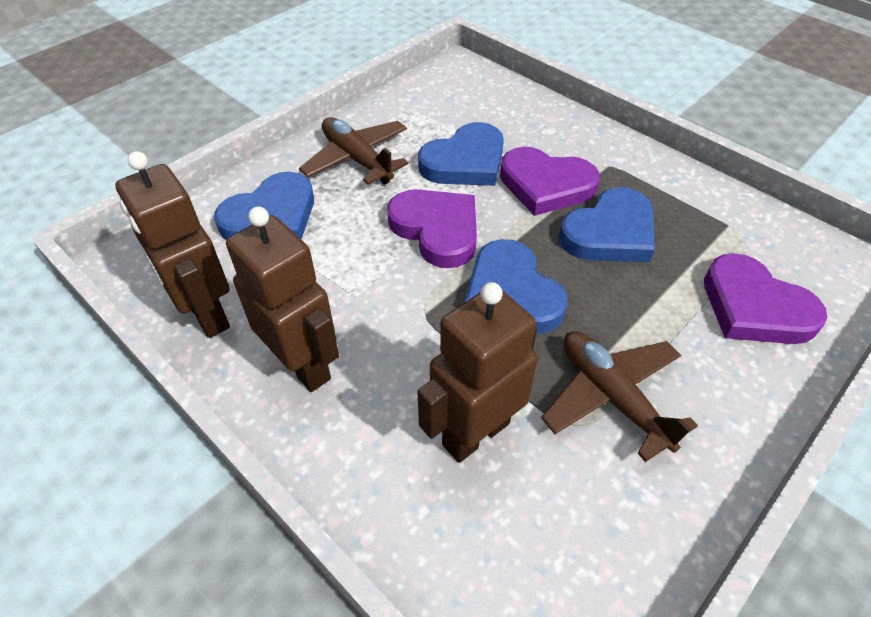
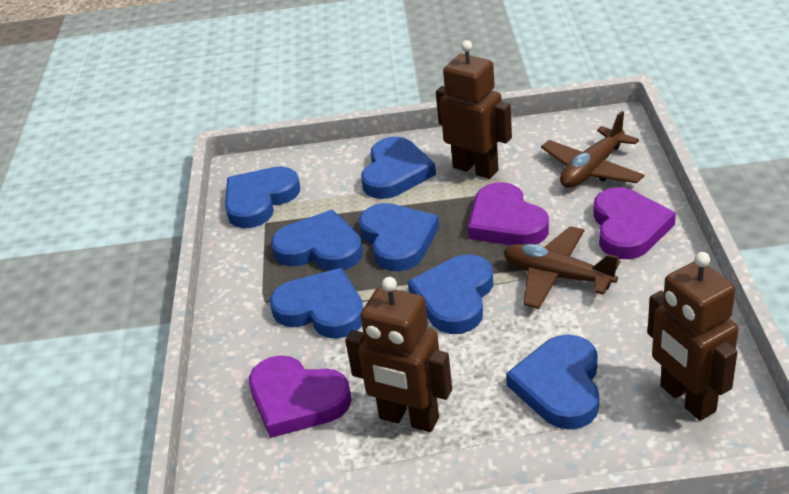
blue heart: 4 -> 7

